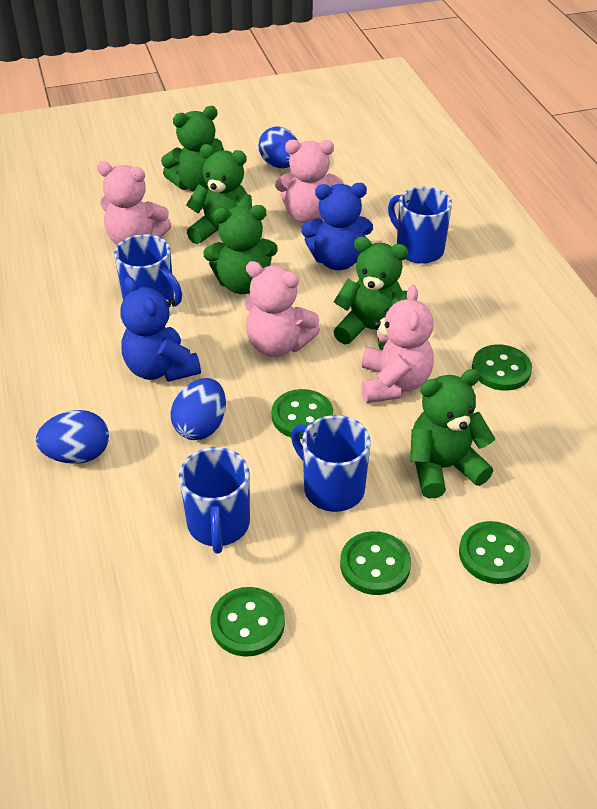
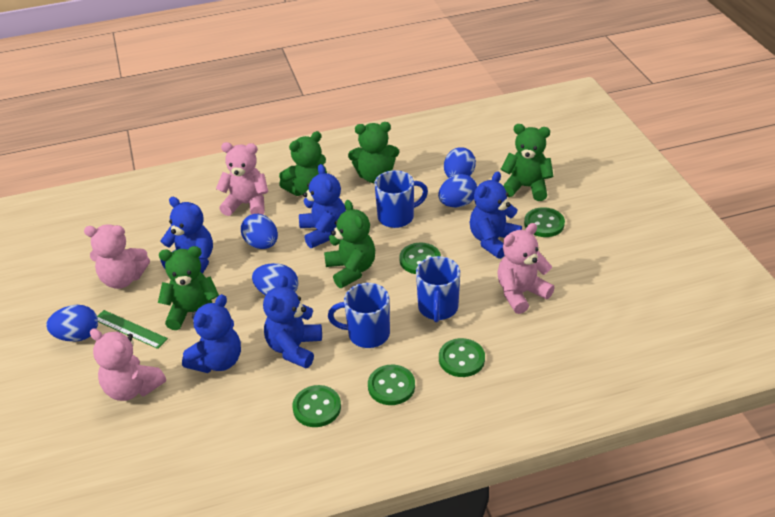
blue egg: 3 -> 5
blue mug: 4 -> 3
blue teddy bear: 2 -> 5
green ruler: 0 -> 1

